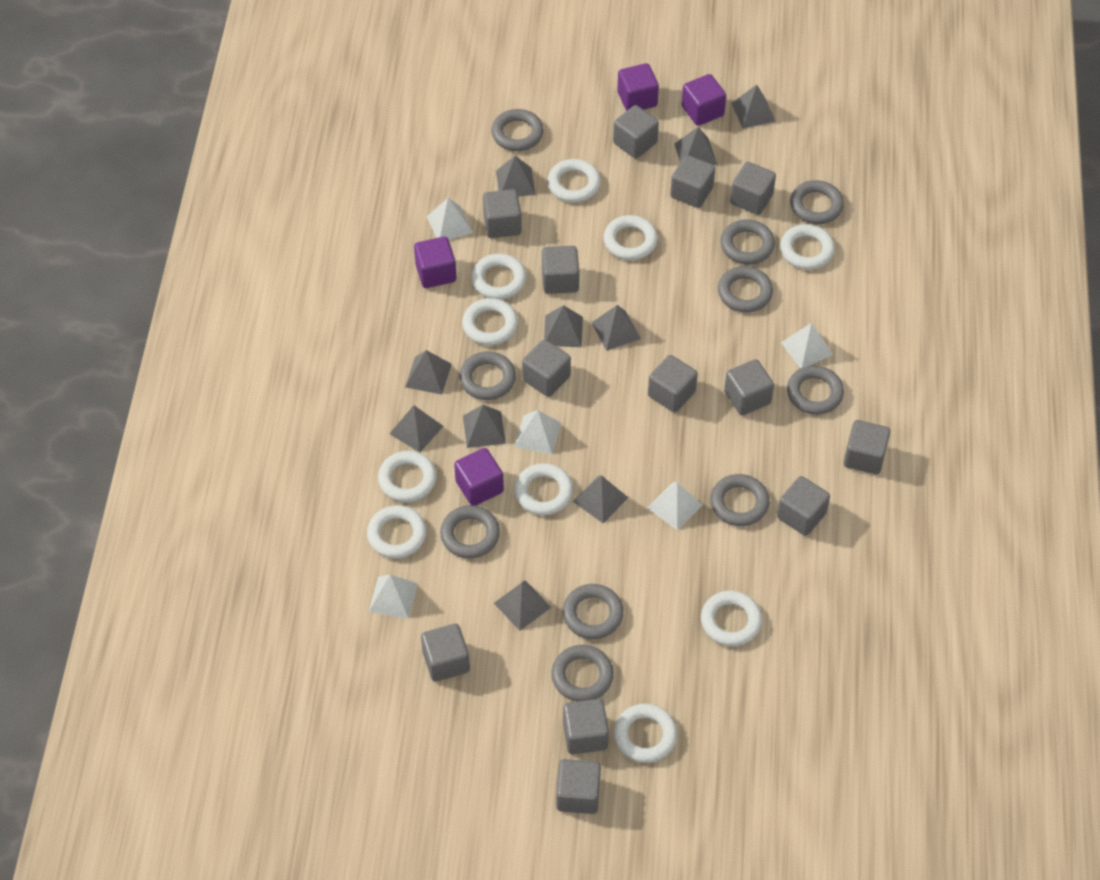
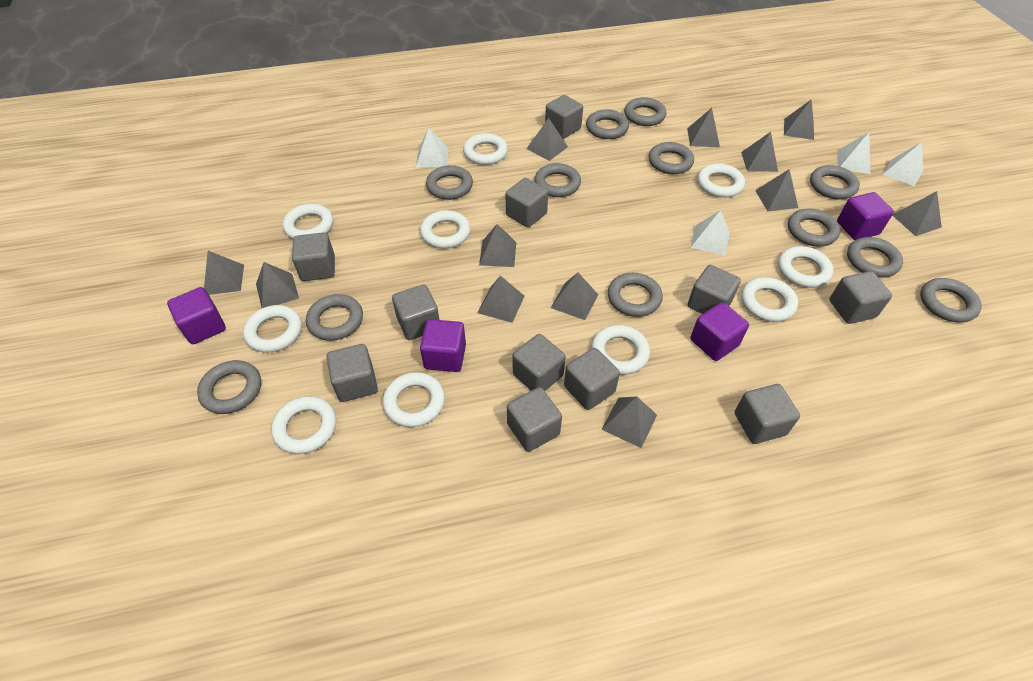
grey cube: 13 -> 11
grey pyramid: 10 -> 12
grey ring: 10 -> 12
white pyramid: 5 -> 4

